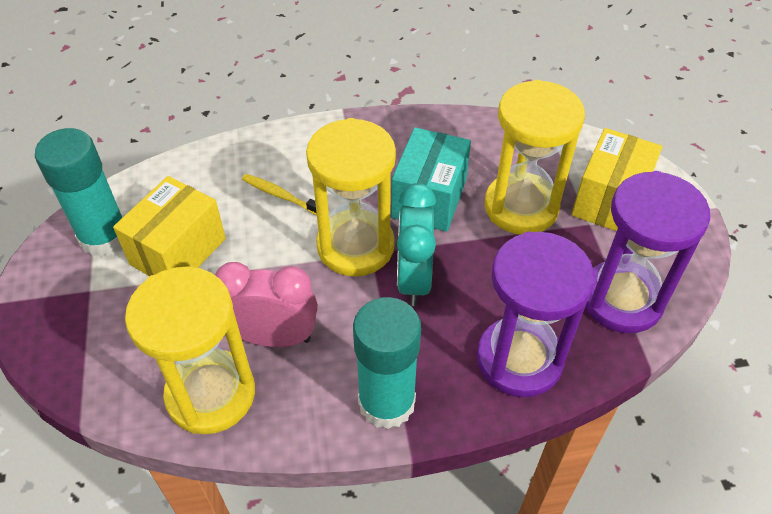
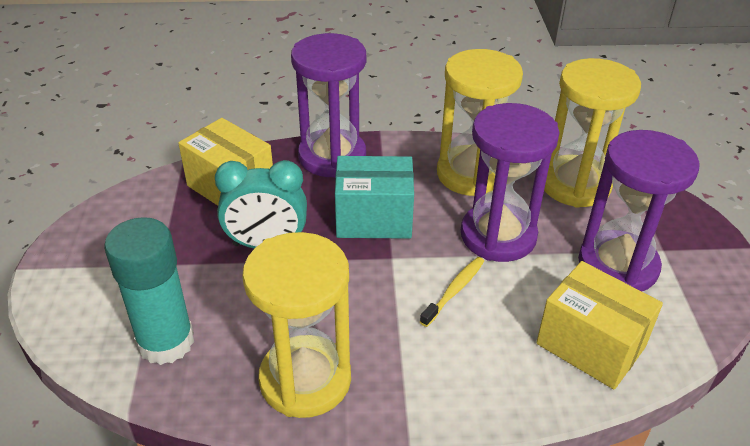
pink clock: 1 -> 0
purple hourglass: 2 -> 3
turquoise glue stick: 2 -> 1

